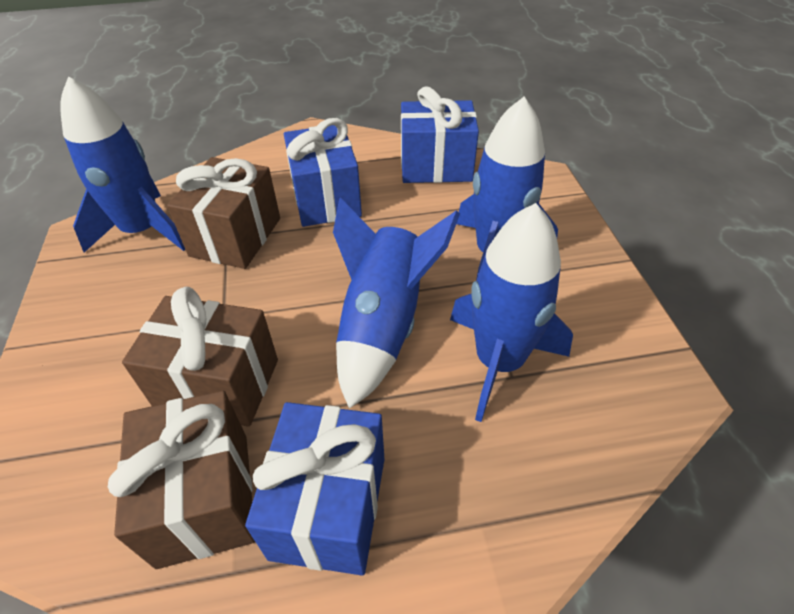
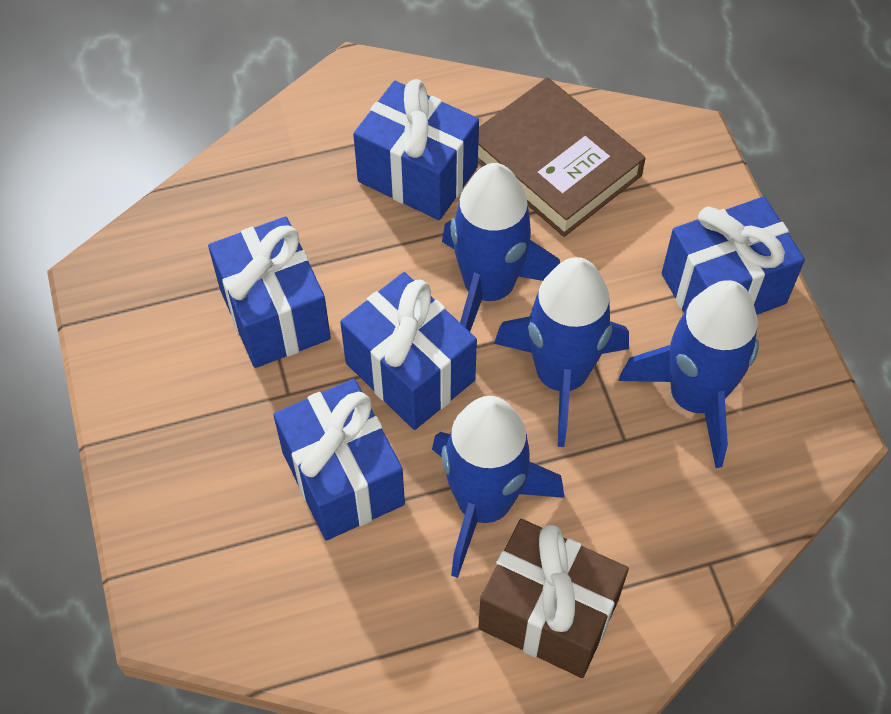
blue gift: 3 -> 5
brown book: 0 -> 1
brown gift: 3 -> 1

